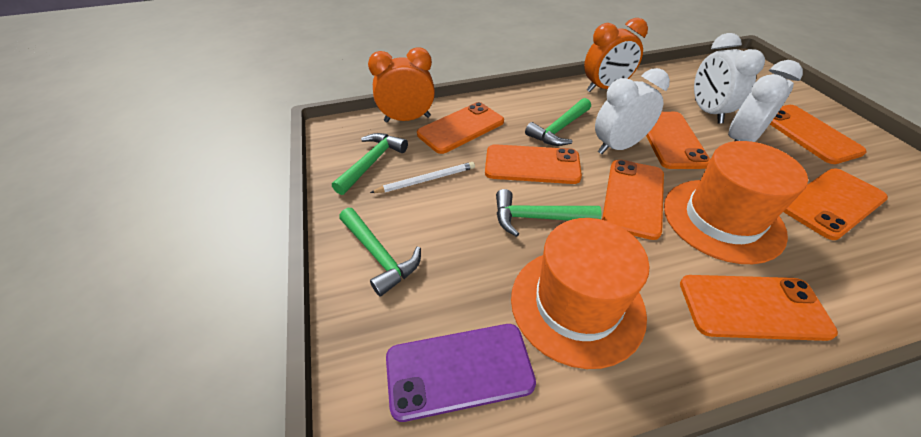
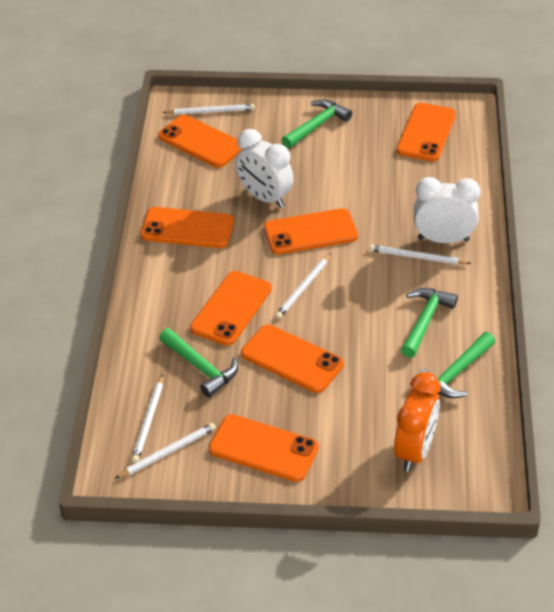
orange clock: 2 -> 1
orange hat: 2 -> 0
purple phone: 1 -> 0
white clock: 3 -> 2
white pencil: 1 -> 5

